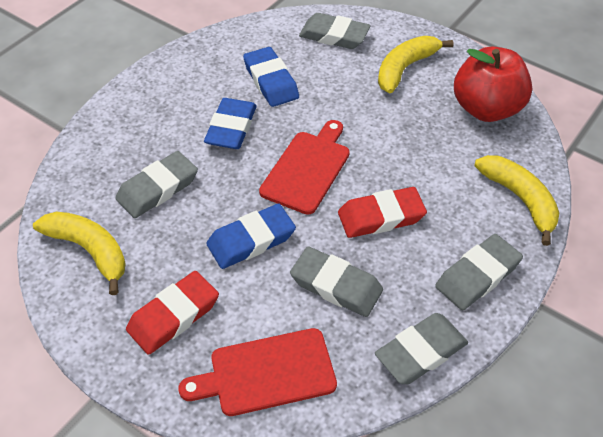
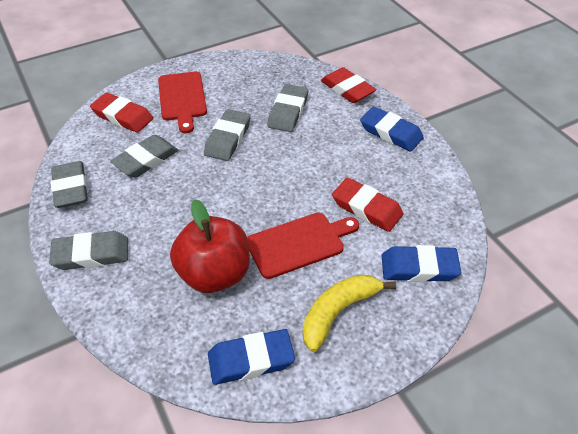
red eraser: 2 -> 3
yellow banana: 3 -> 1

